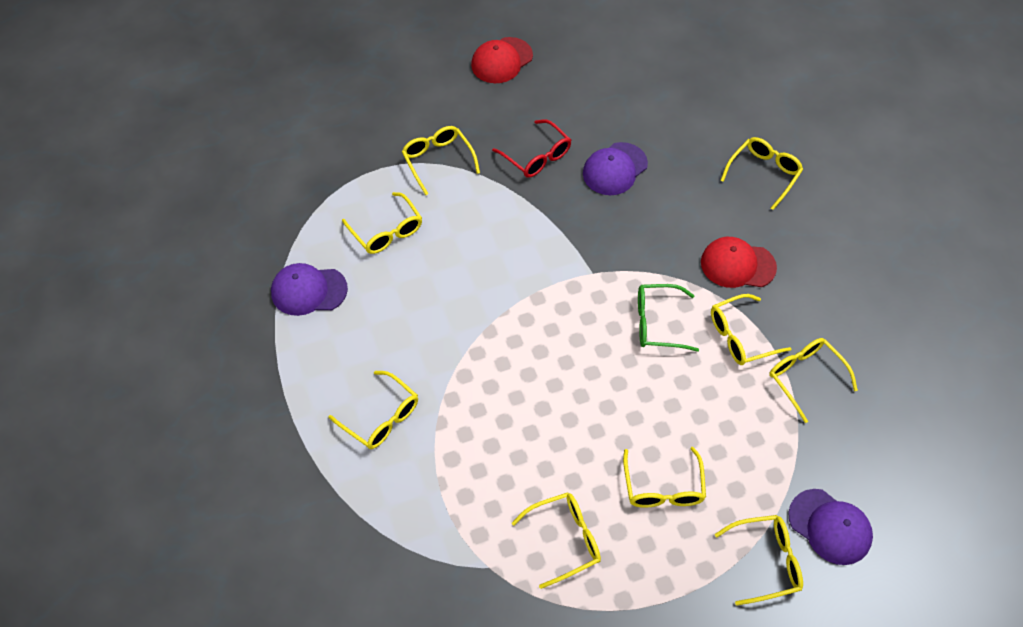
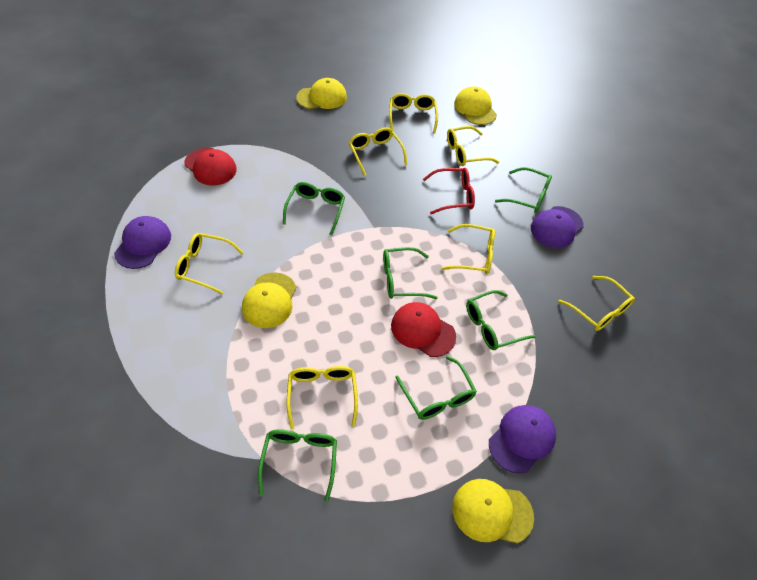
green glasses: 1 -> 6
yellow cap: 0 -> 4
yellow glasses: 9 -> 7

